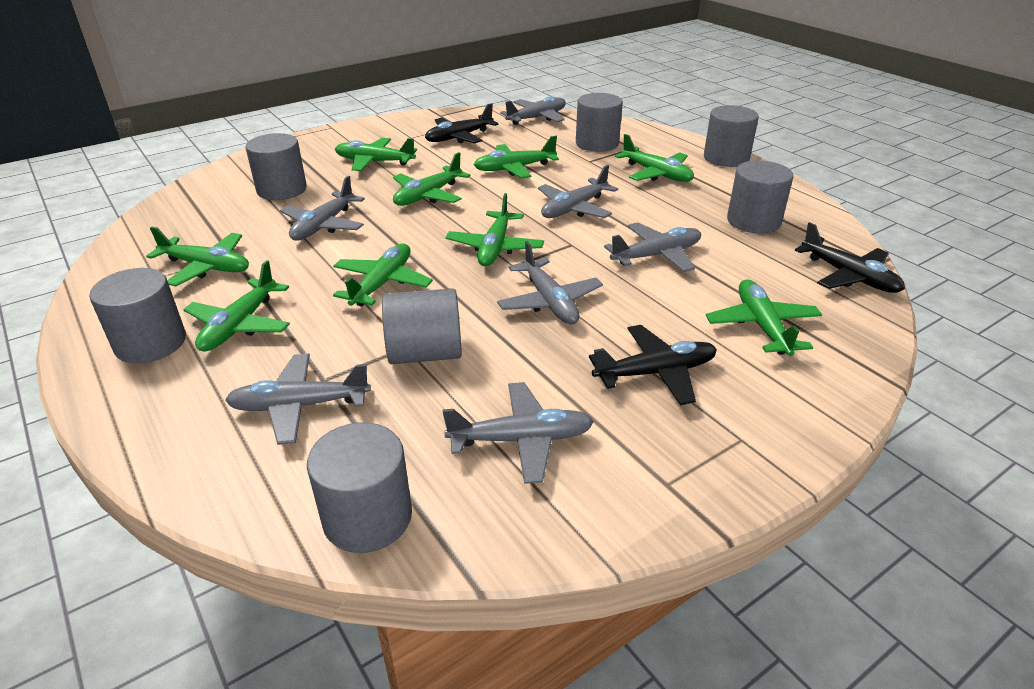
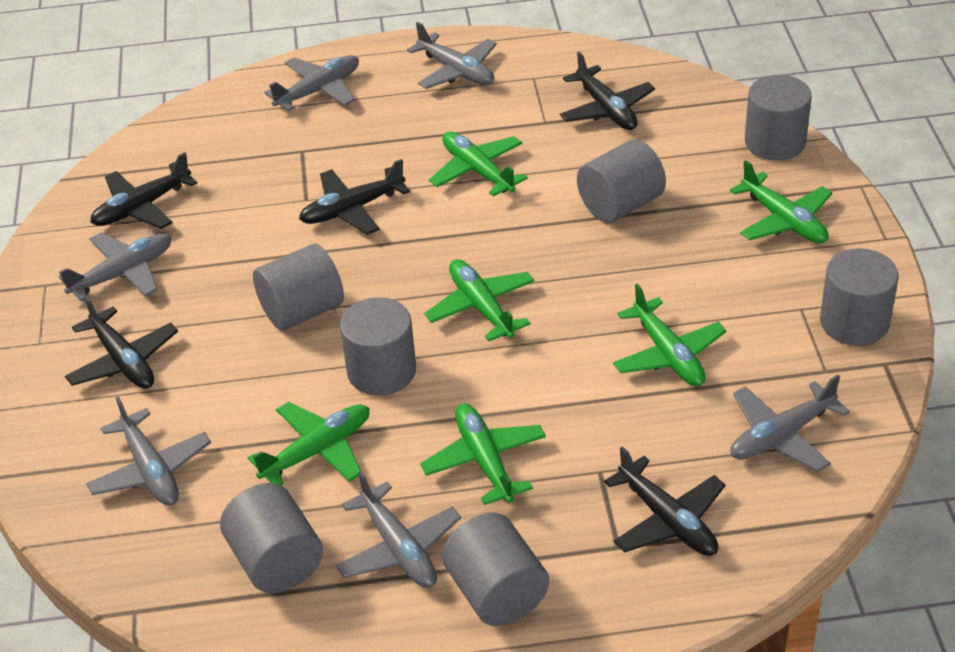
black plane: 3 -> 5
green plane: 9 -> 6
grey plane: 7 -> 6

